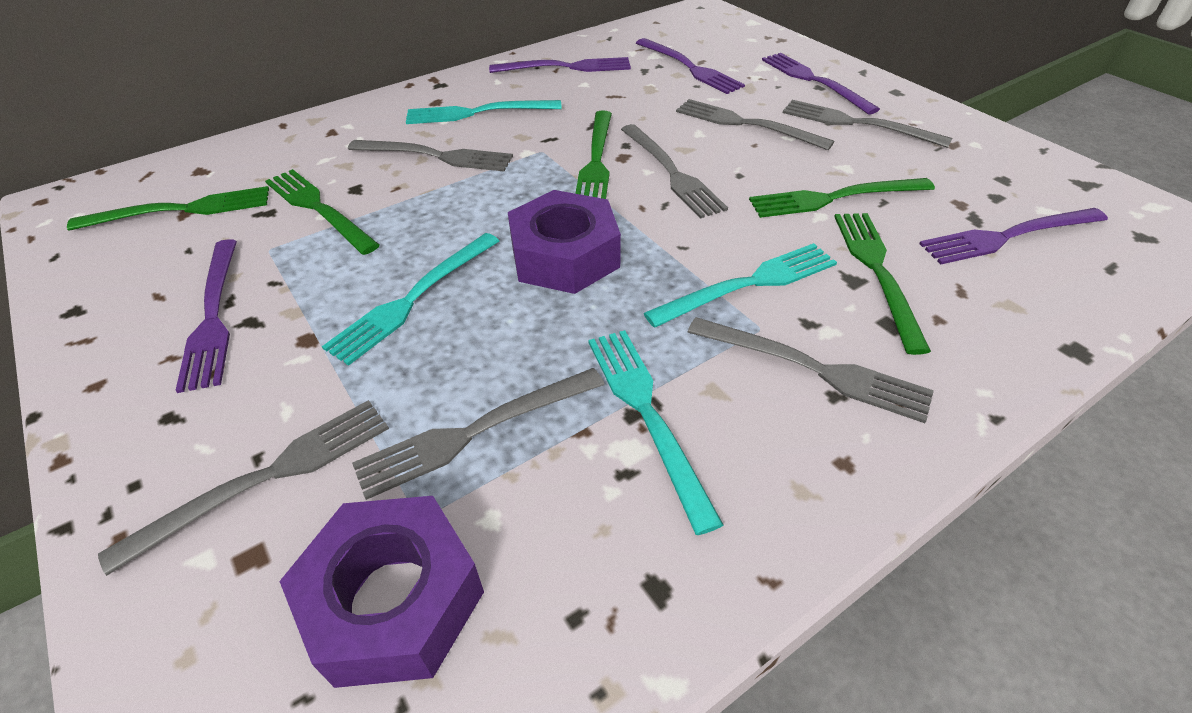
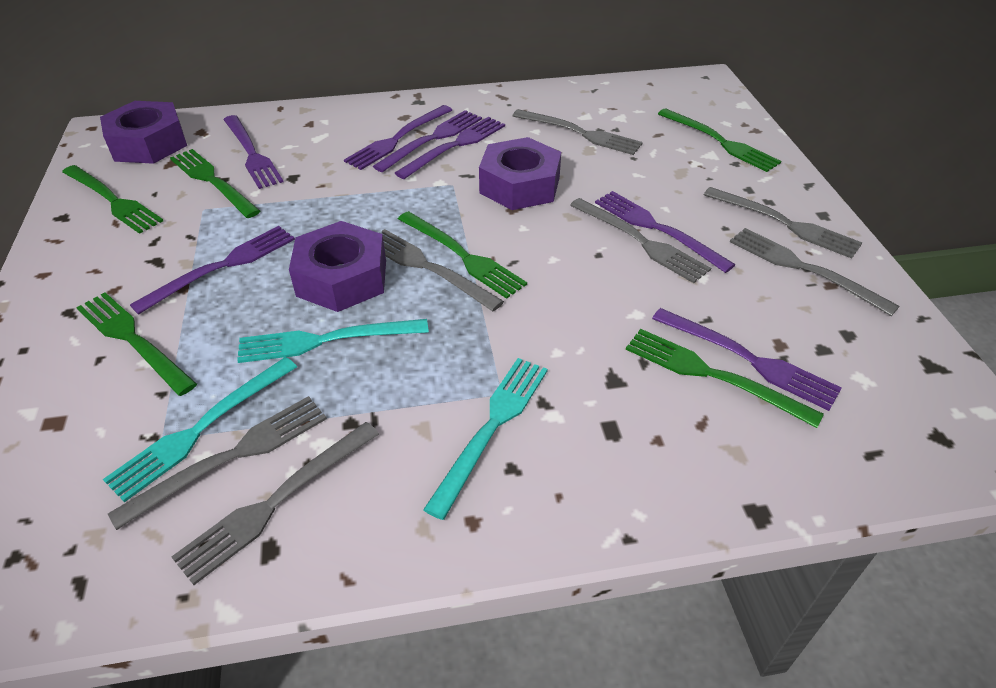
green fork: 5 -> 6
purple fork: 5 -> 7
purple nut: 2 -> 3
turquoise fork: 4 -> 3

